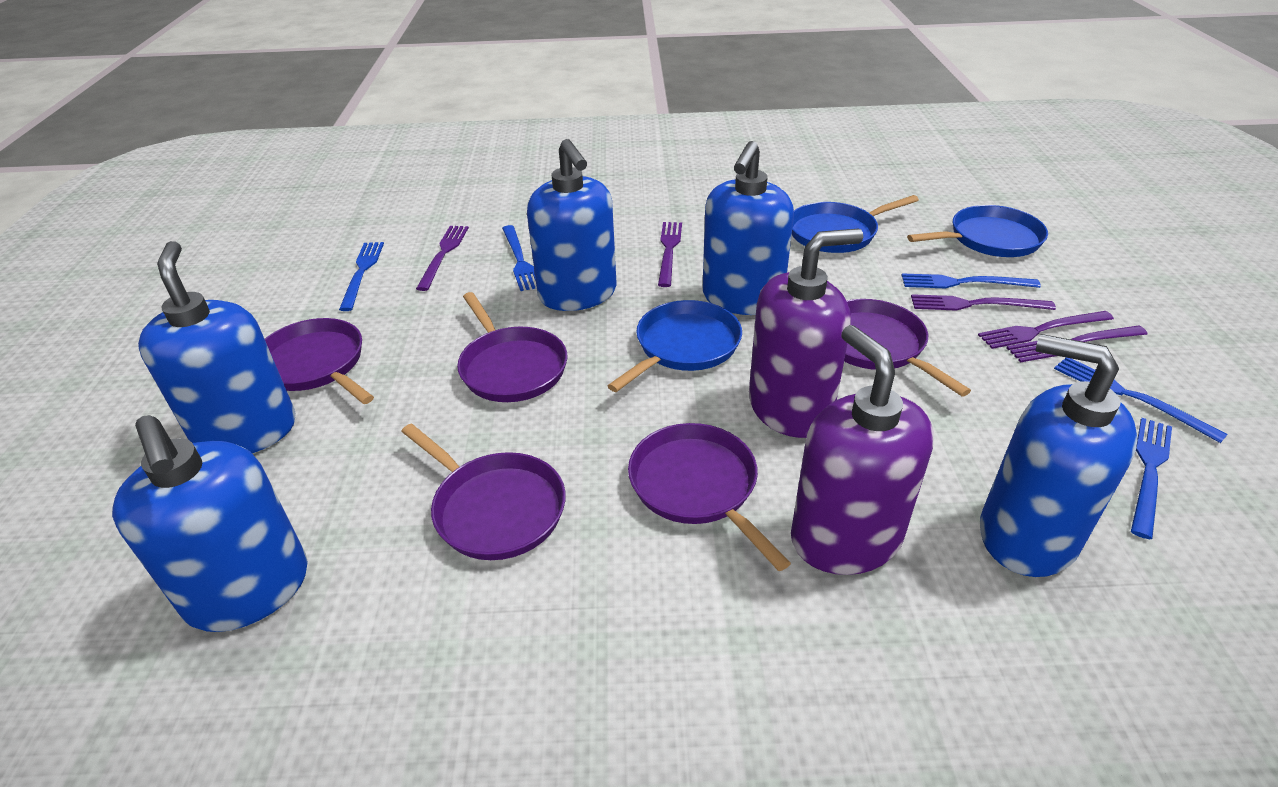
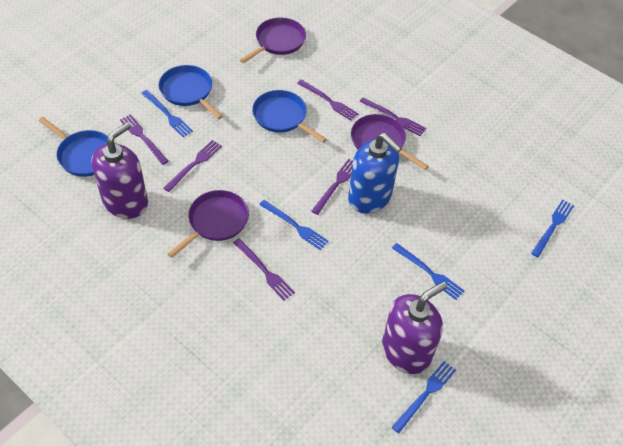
blue soap dispenser: 5 -> 1
purple fork: 5 -> 6
purple pan: 5 -> 3

